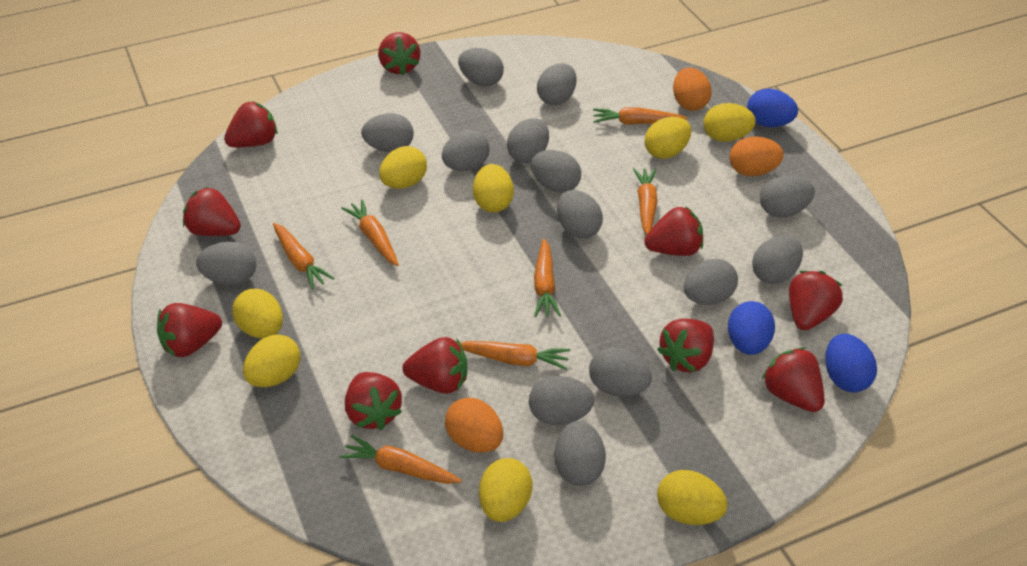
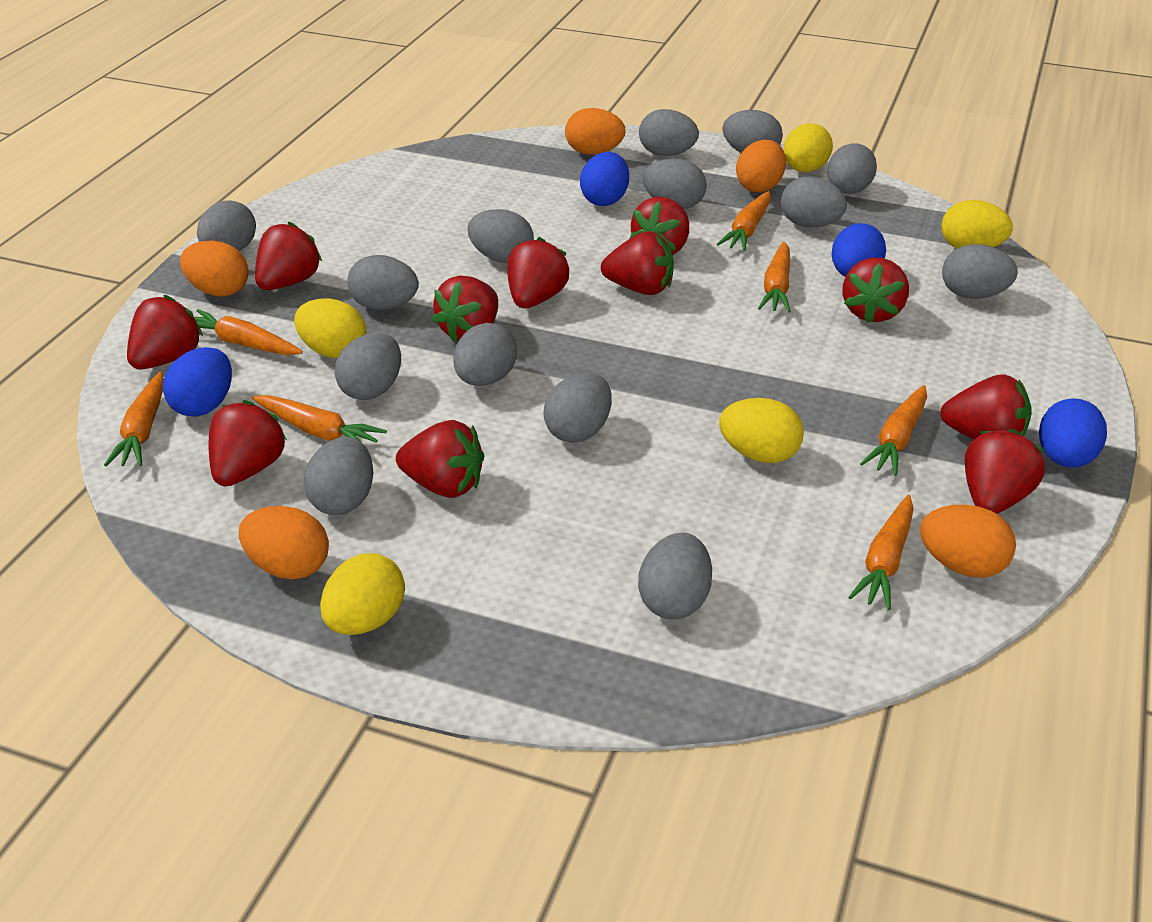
blue egg: 3 -> 4
orange egg: 3 -> 5
red strawberry: 10 -> 11
yellow egg: 8 -> 5

